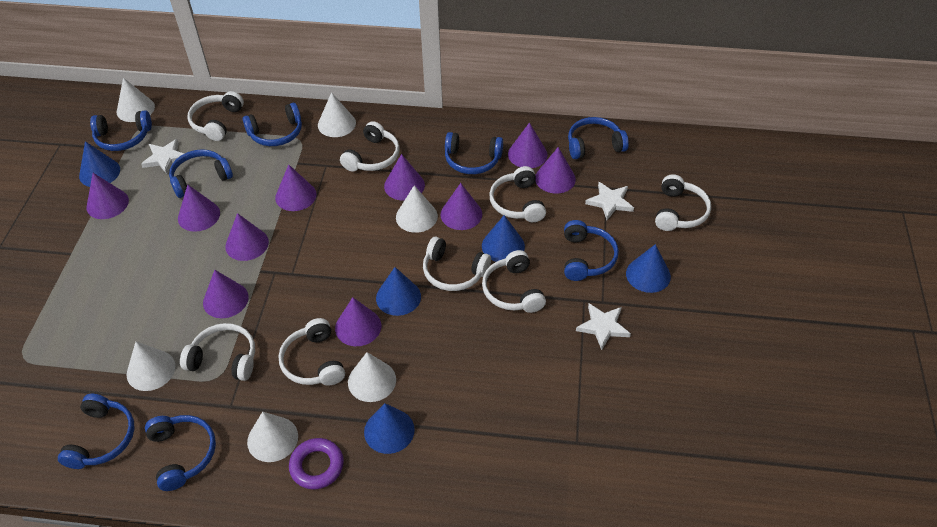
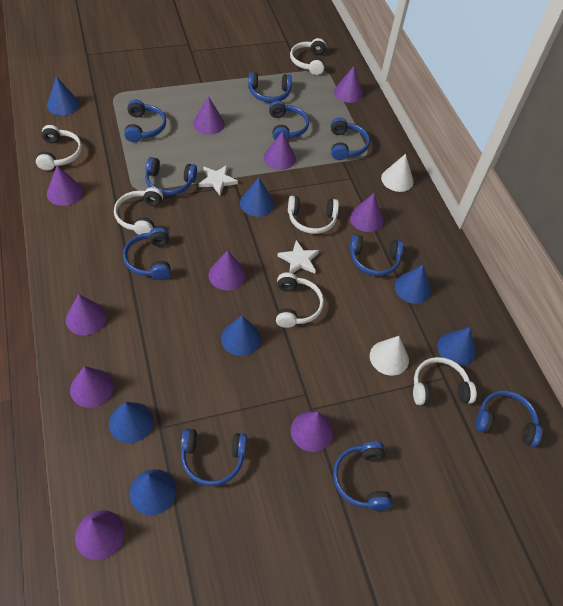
blue cone: 5 -> 7
blue headphones: 8 -> 10
purple ring: 1 -> 0
white cone: 6 -> 2
white headphones: 8 -> 6
white star: 3 -> 2

